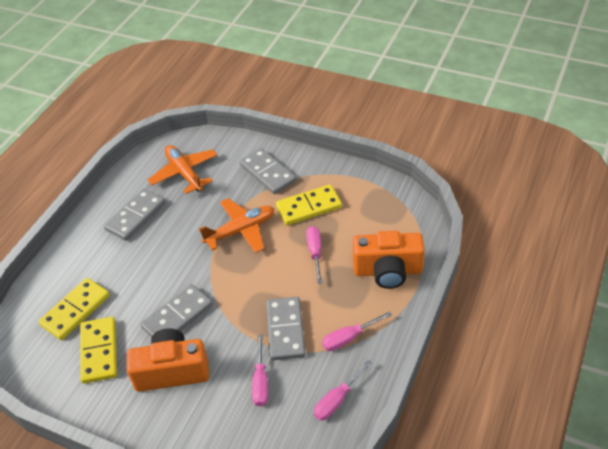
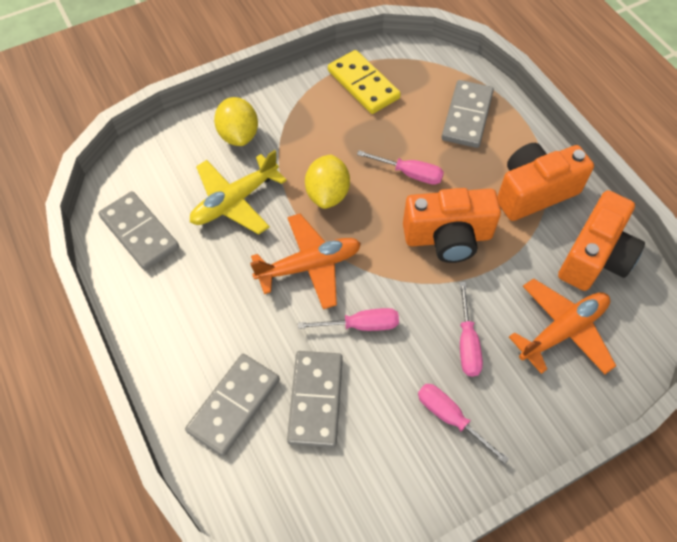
orange camera: 2 -> 3
yellow domino: 3 -> 1
yellow lemon: 0 -> 2
yellow plane: 0 -> 1

